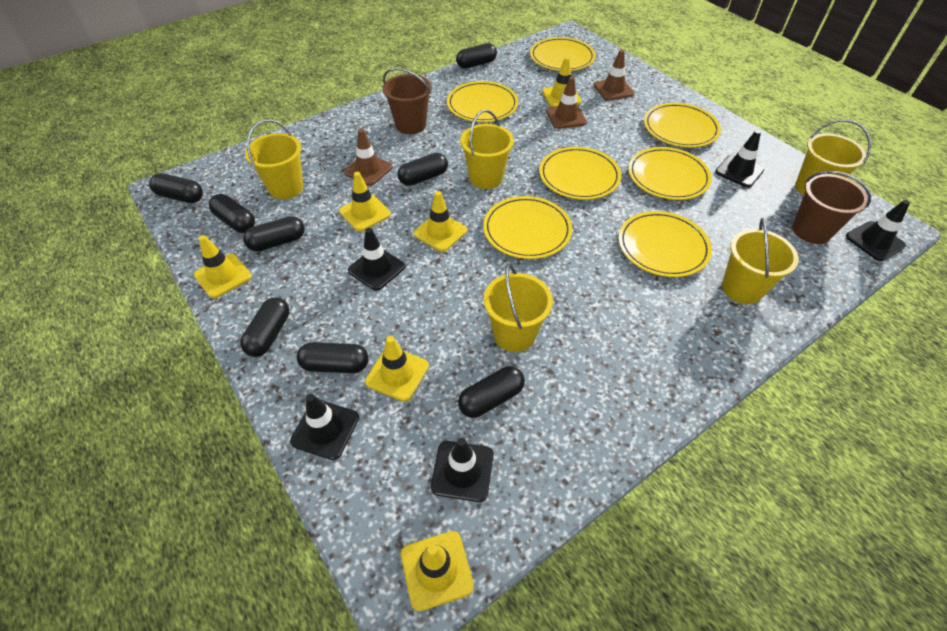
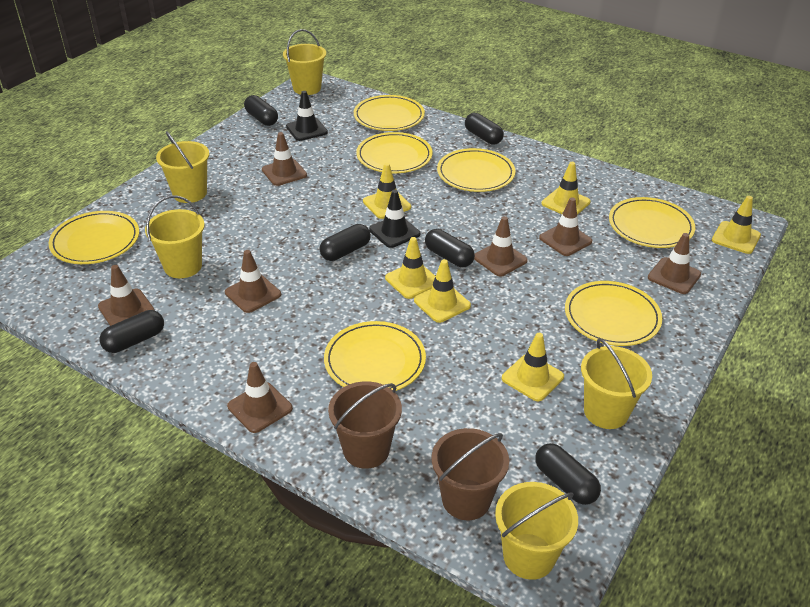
black capsule: 8 -> 6
black traffic cone: 5 -> 2
brown traffic cone: 3 -> 7

